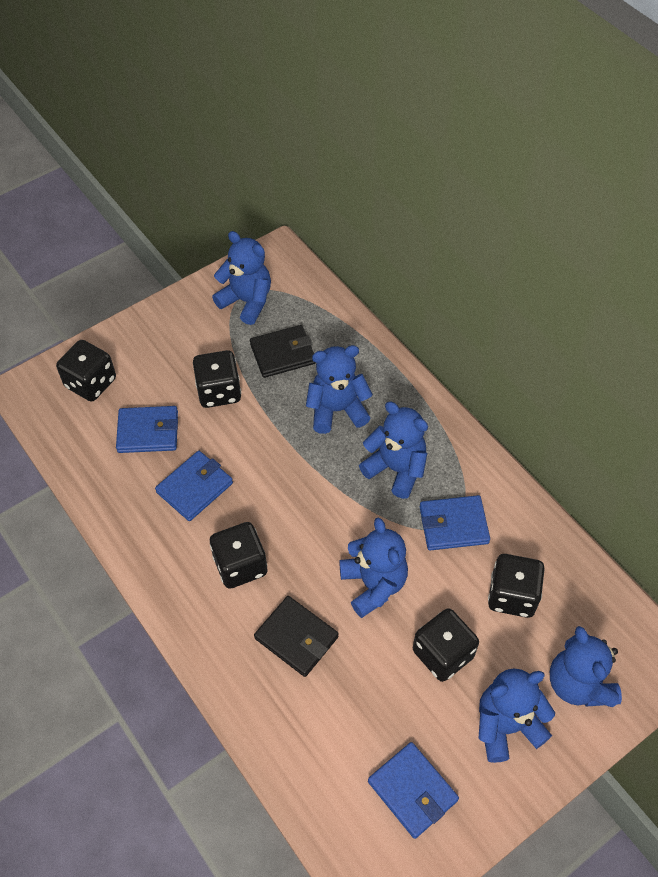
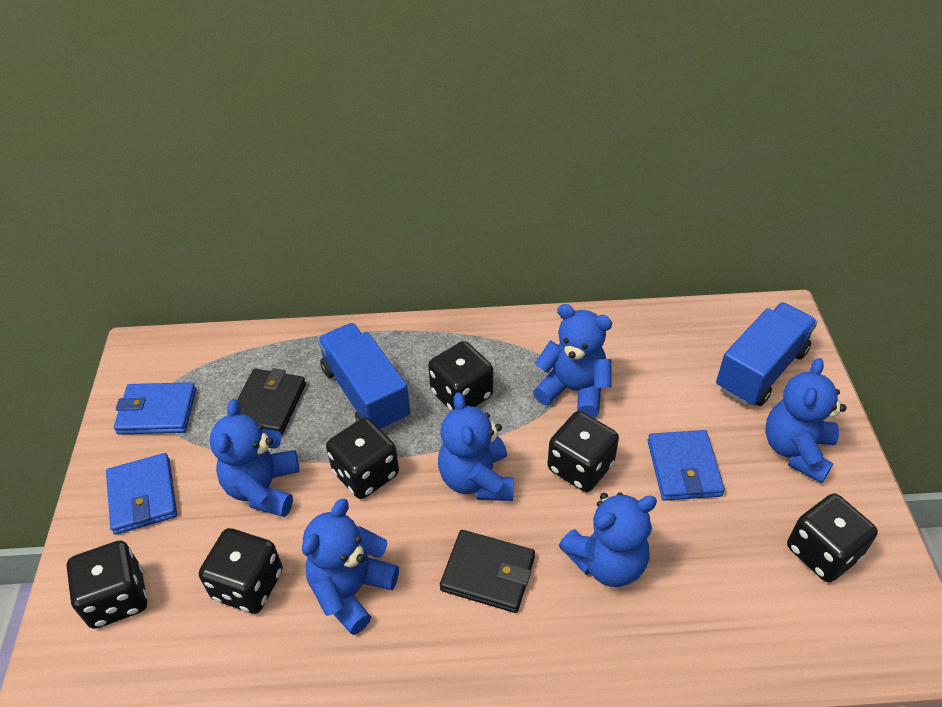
black dice: 5 -> 6
blue truck: 0 -> 2
blue wallet: 4 -> 3

